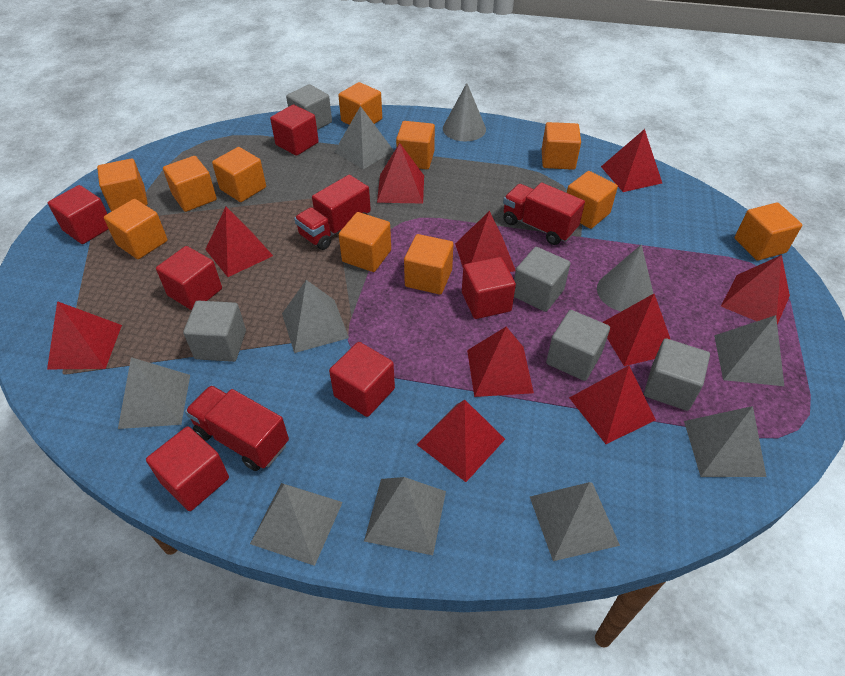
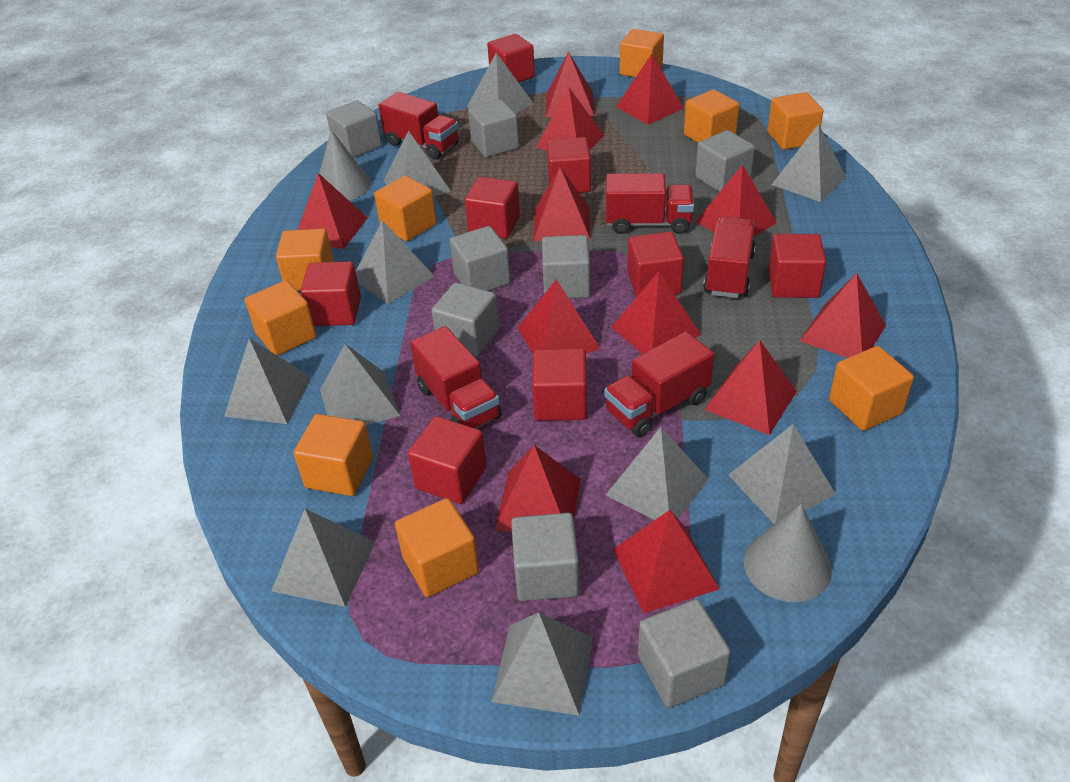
grey cube: 5 -> 8
grey pyramid: 8 -> 10
orange cube: 11 -> 9
red cube: 6 -> 8
red pyramid: 10 -> 12
red truck: 3 -> 5

